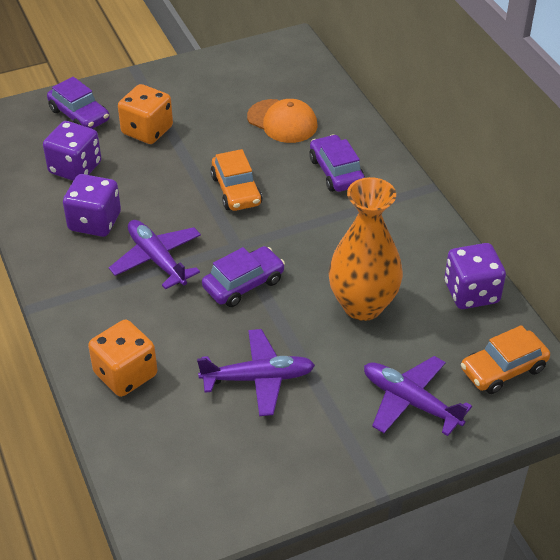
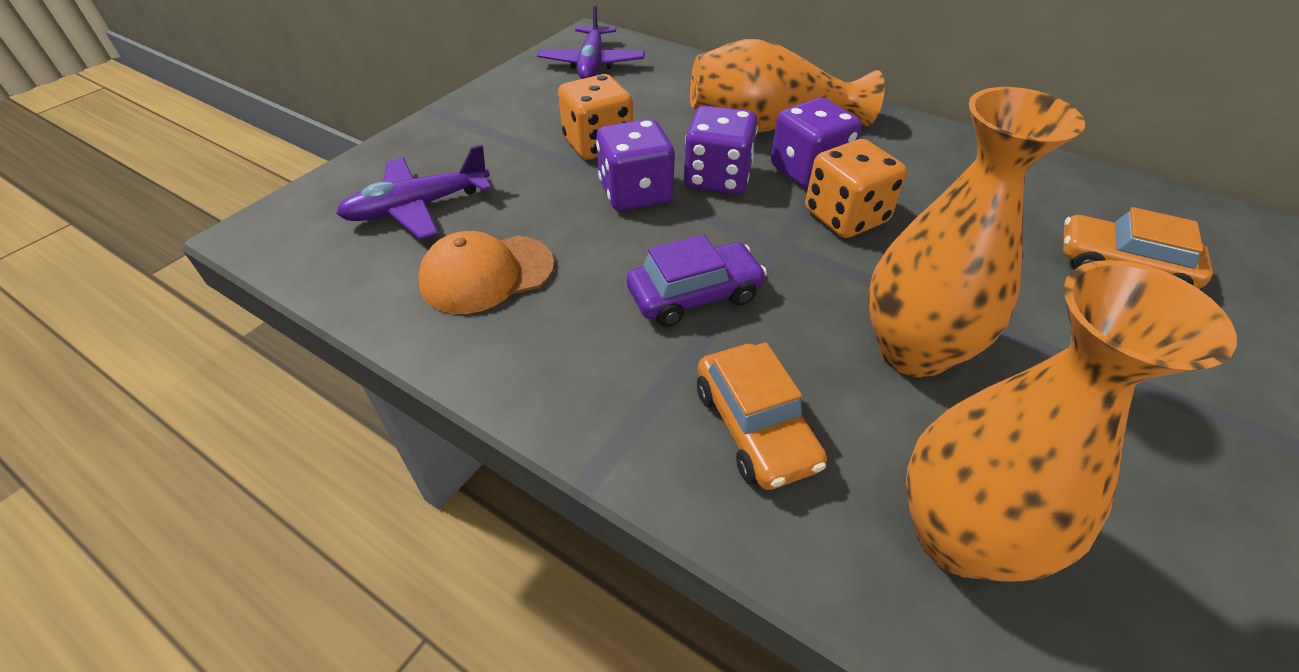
orange vase: 1 -> 3
purple car: 3 -> 1
purple plane: 3 -> 2

